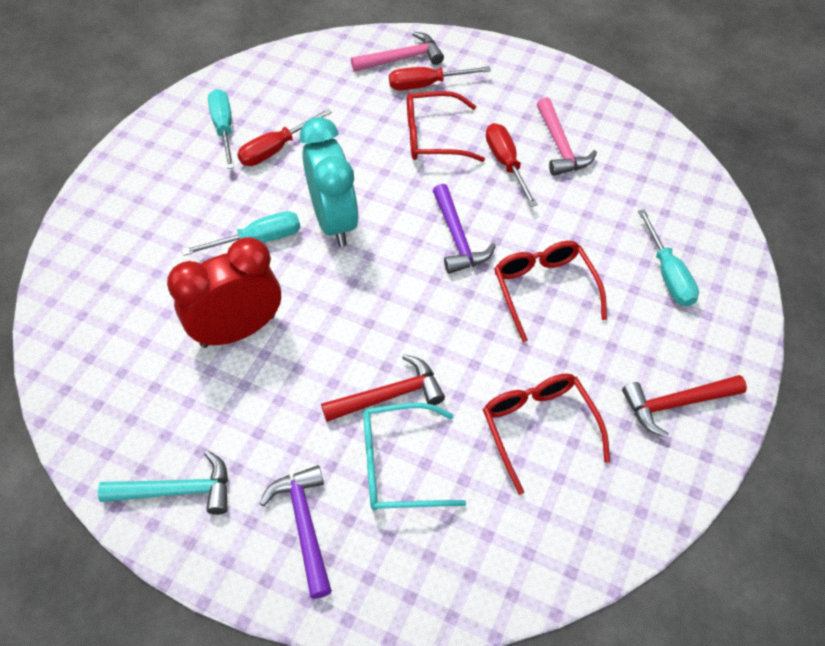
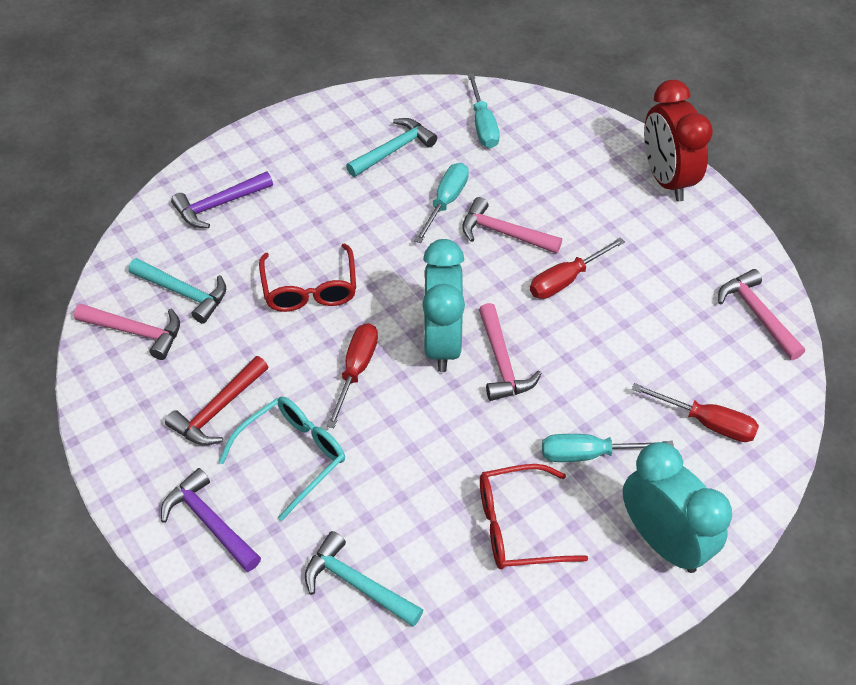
pink hammer: 2 -> 4
red glasses: 3 -> 2
red hammer: 2 -> 1
turquoise clock: 1 -> 2
turquoise hammer: 1 -> 3

